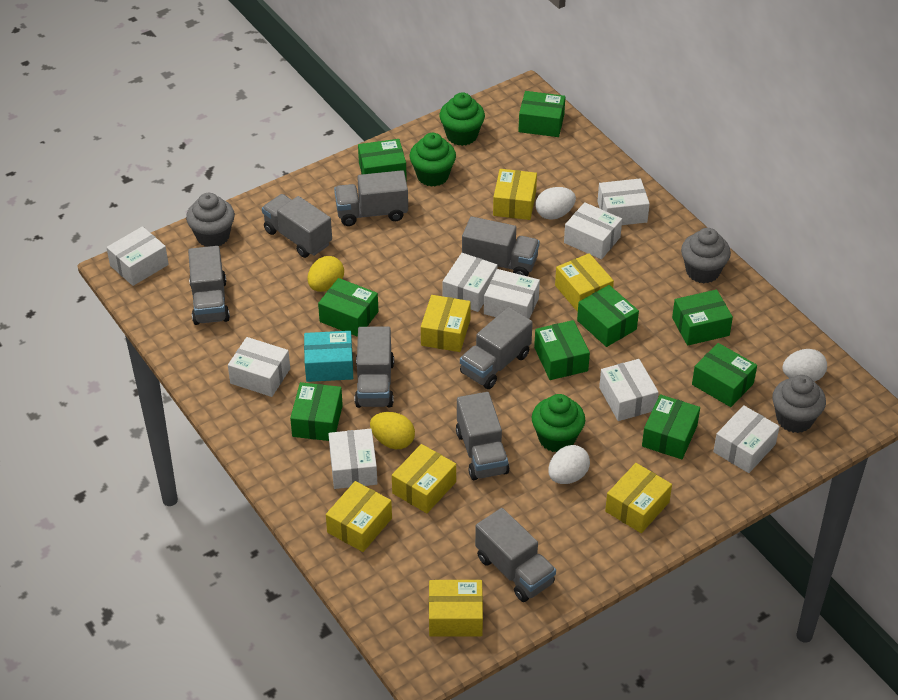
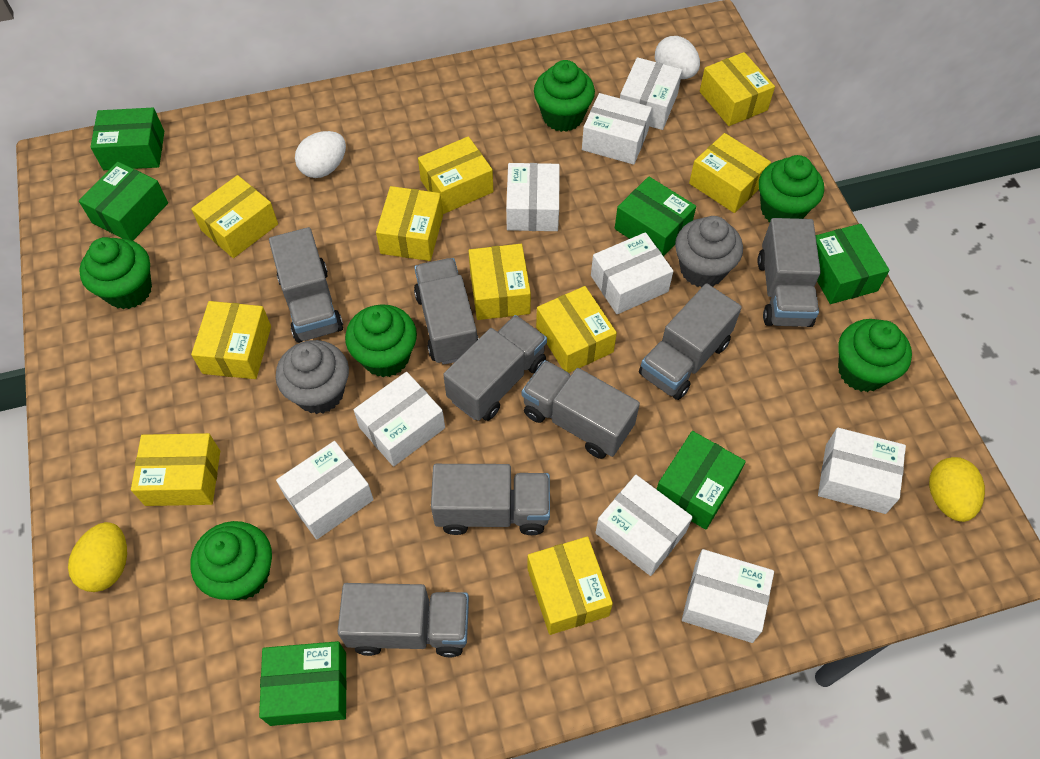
green box: 9 -> 6
green cupcake: 3 -> 6
grey cupcake: 3 -> 2
turquoise box: 1 -> 0
white egg: 3 -> 2
yellow box: 7 -> 10

